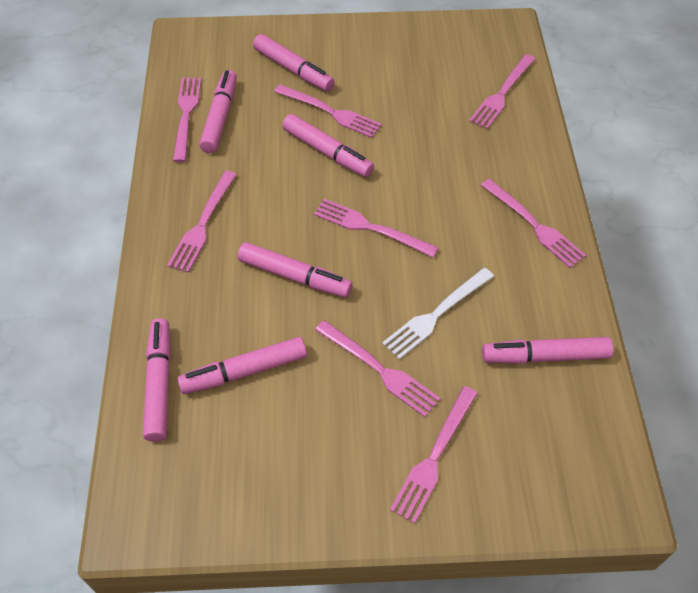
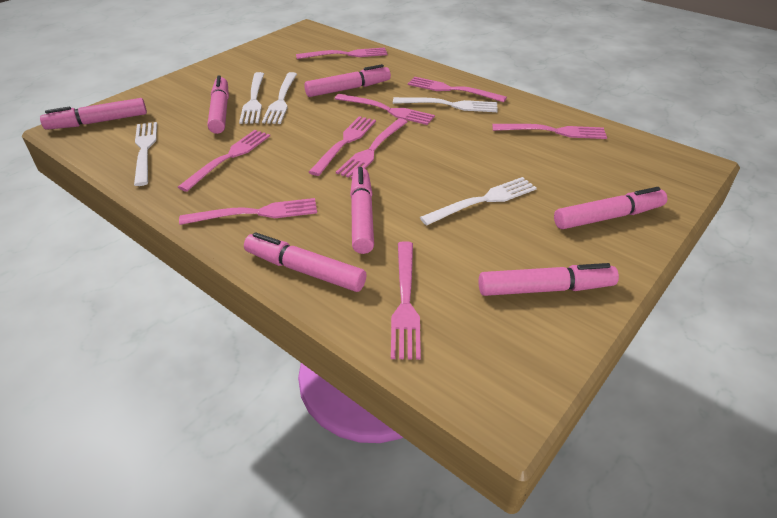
pink fork: 8 -> 9
white fork: 1 -> 5

